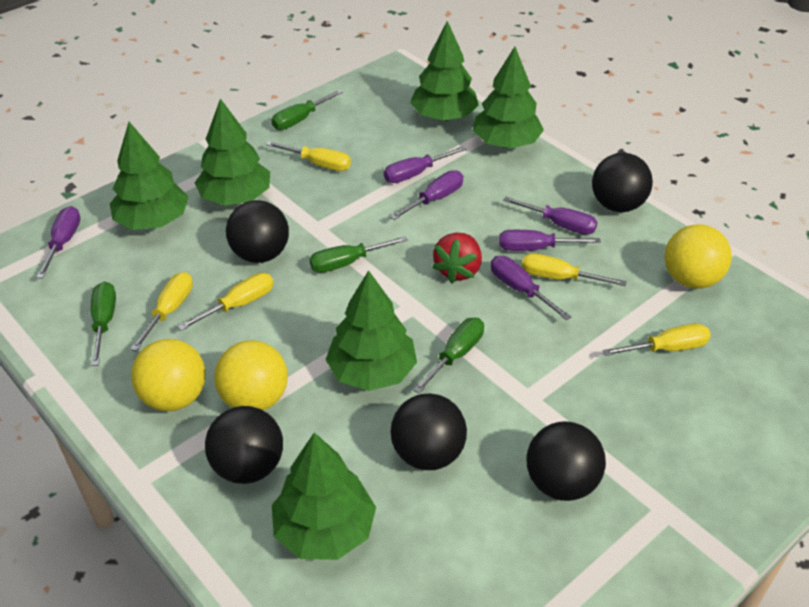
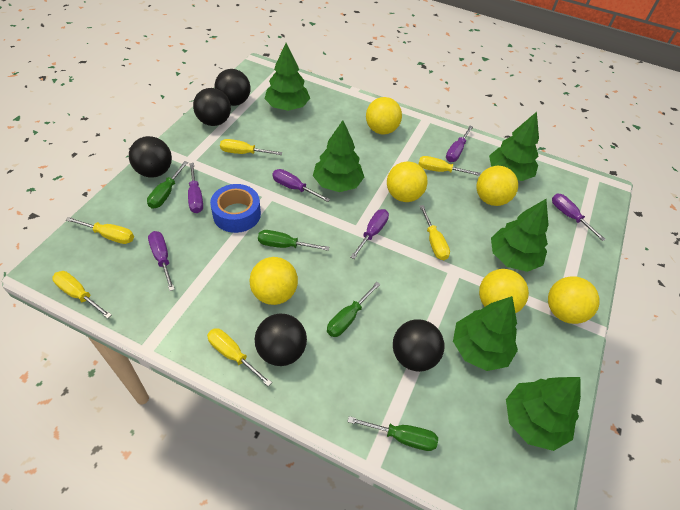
blue tape: 0 -> 1
red strawberry: 1 -> 0
yellow ball: 3 -> 6
yellow screwdriver: 5 -> 6

